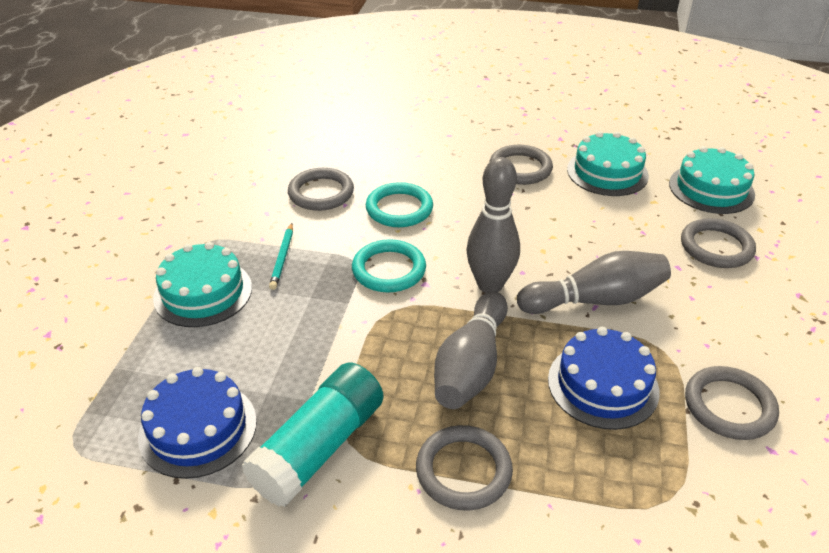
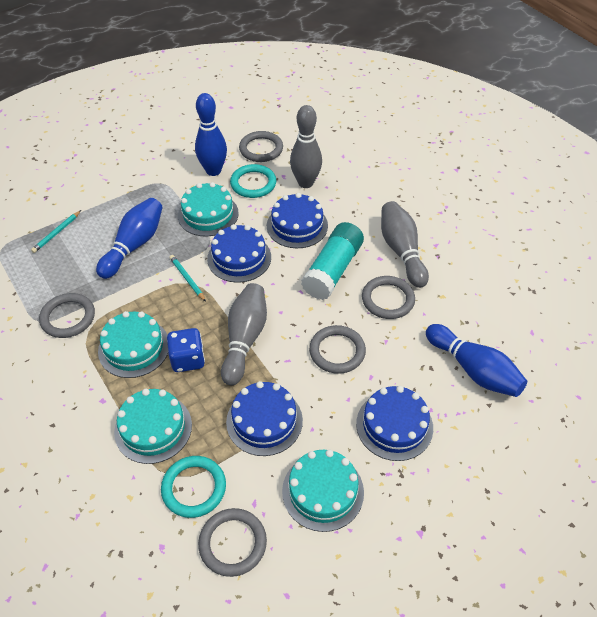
blue bowling pin: 0 -> 3
blue cake: 2 -> 4
blue dice: 0 -> 1
turquoise cake: 3 -> 4
turquoise pencil: 1 -> 2

